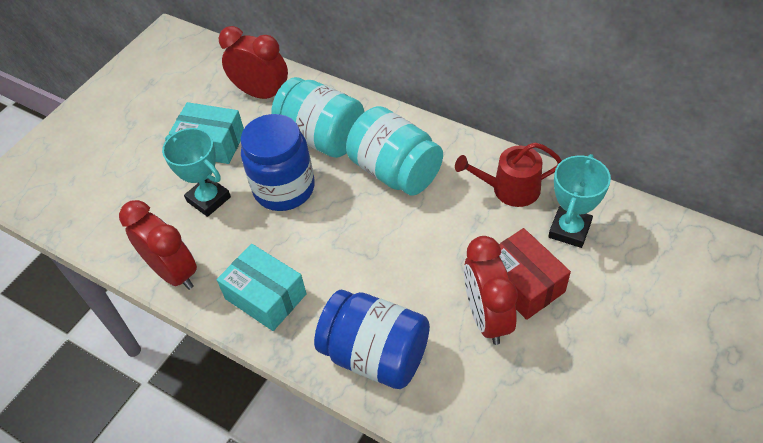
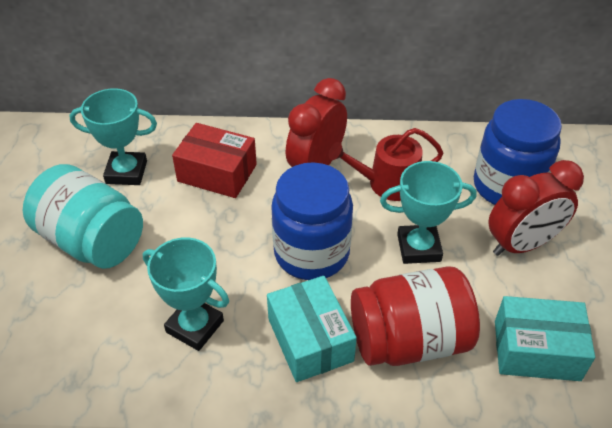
red clock: 3 -> 2
red jar: 0 -> 1
turquoise jar: 2 -> 1
turquoise trophy: 2 -> 3

